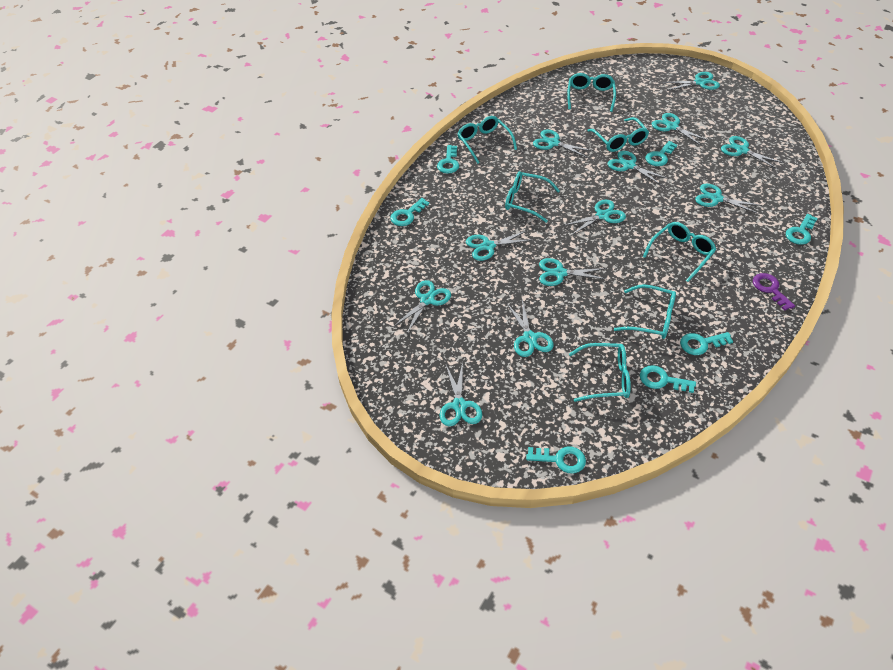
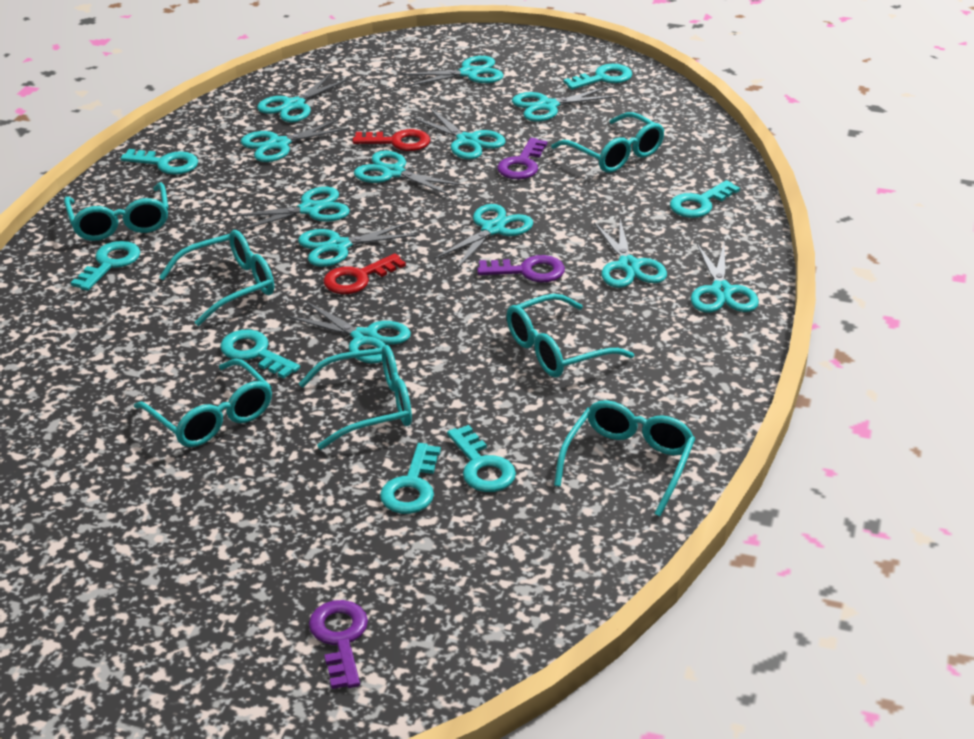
purple key: 1 -> 3
red key: 0 -> 2

